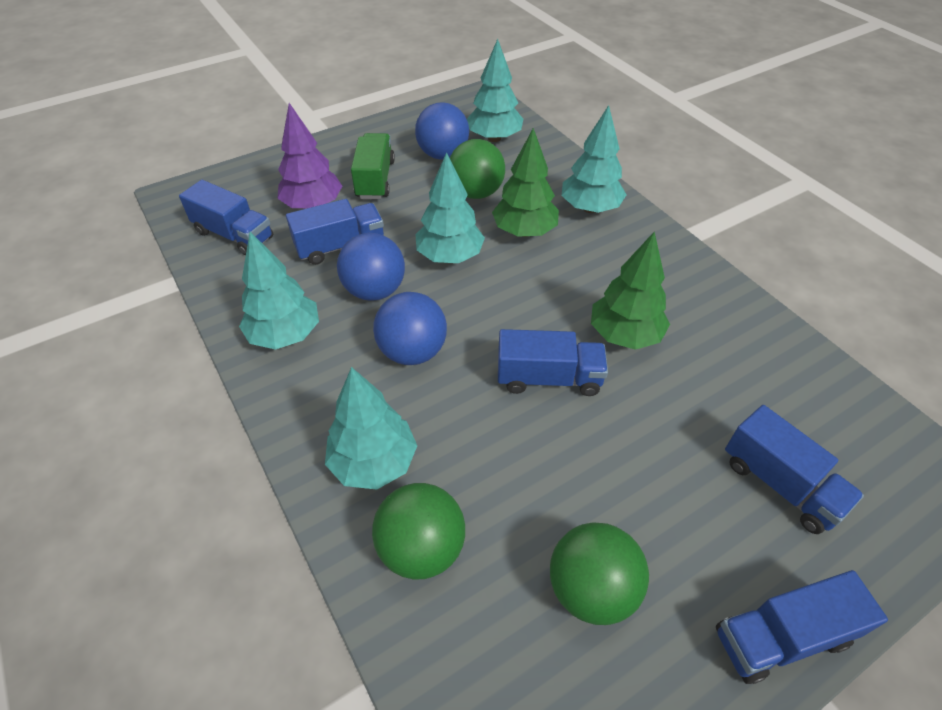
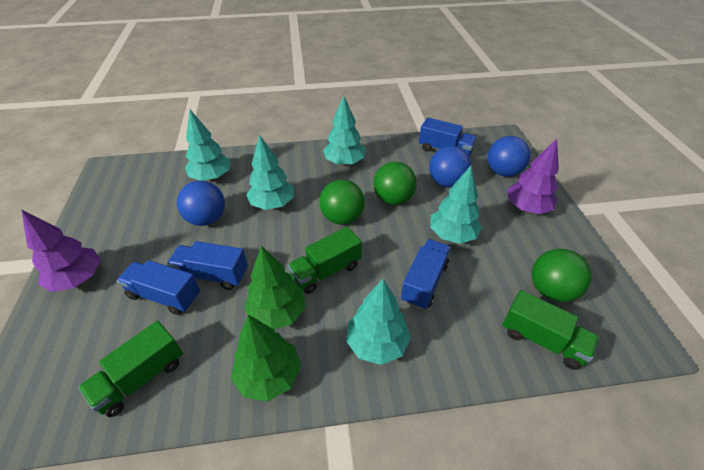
blue truck: 5 -> 4
green truck: 1 -> 3
purple tree: 1 -> 2

